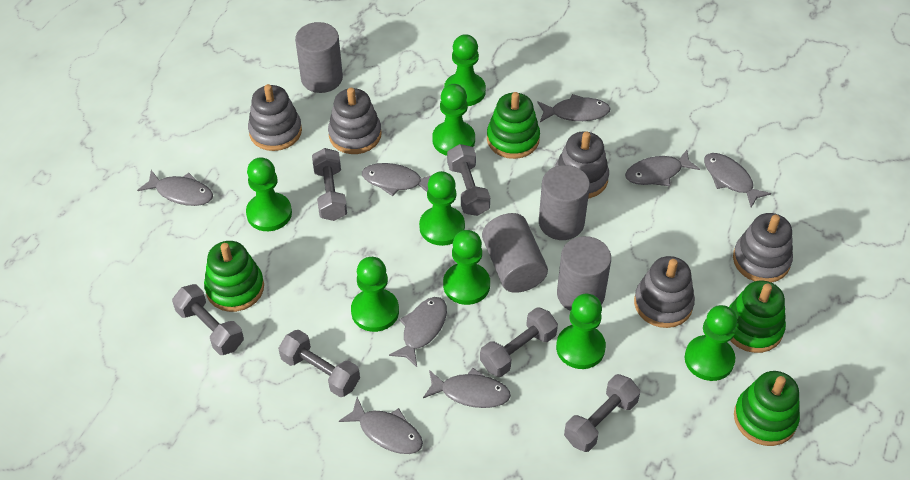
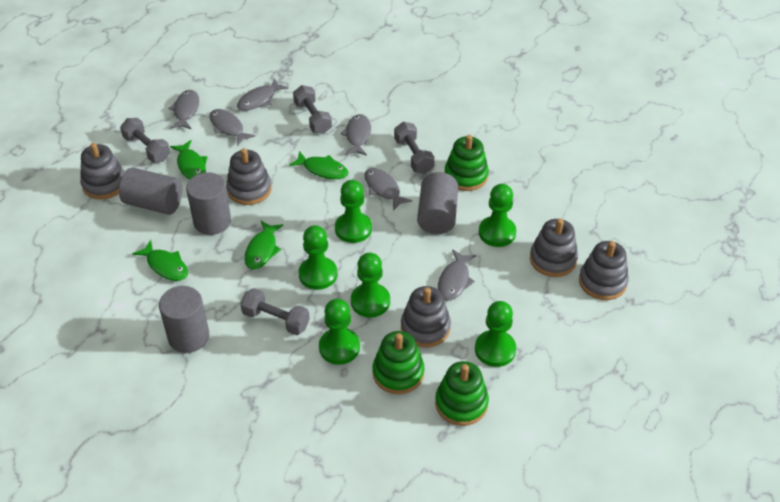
green fish: 0 -> 4
green pawn: 8 -> 6
green stacking toy: 4 -> 3
grey dumbbell: 6 -> 4
grey fish: 8 -> 6

